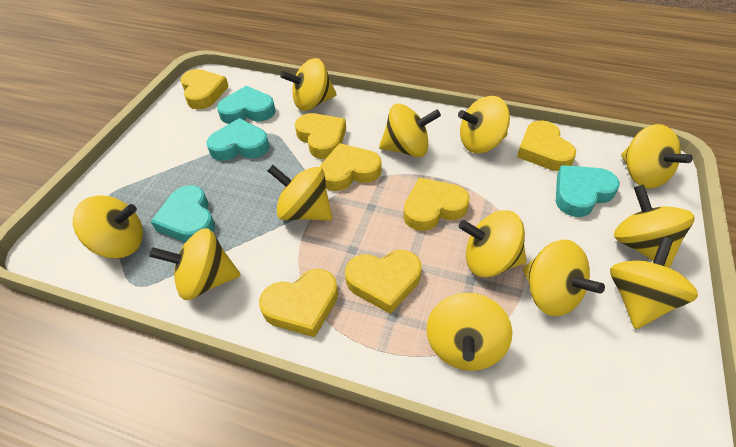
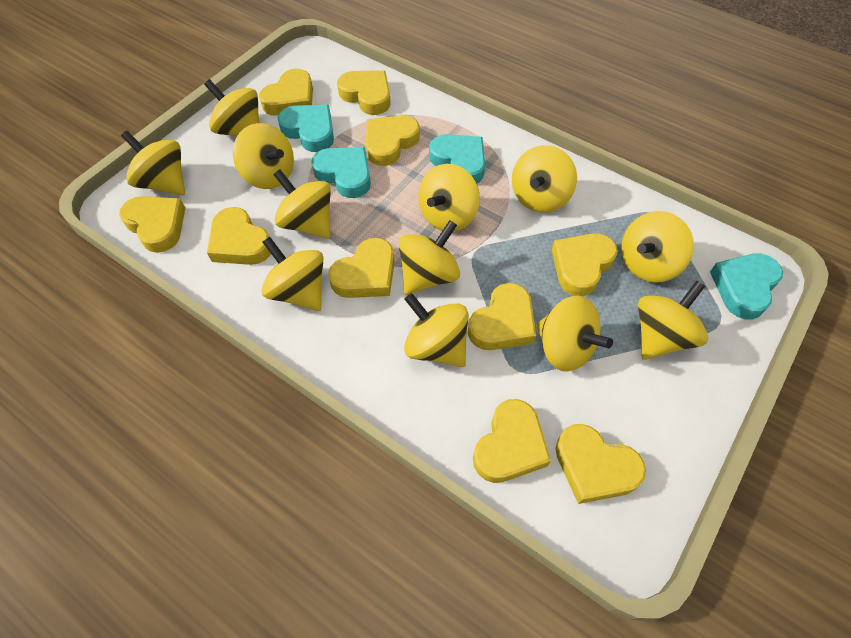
yellow heart: 7 -> 10

